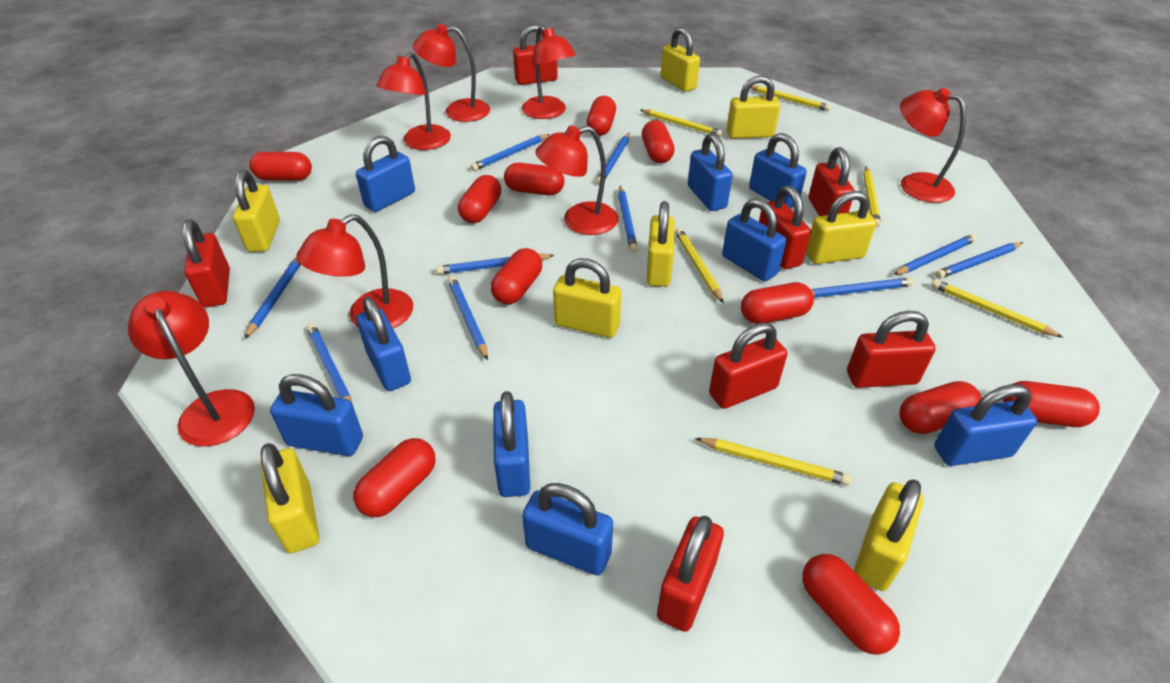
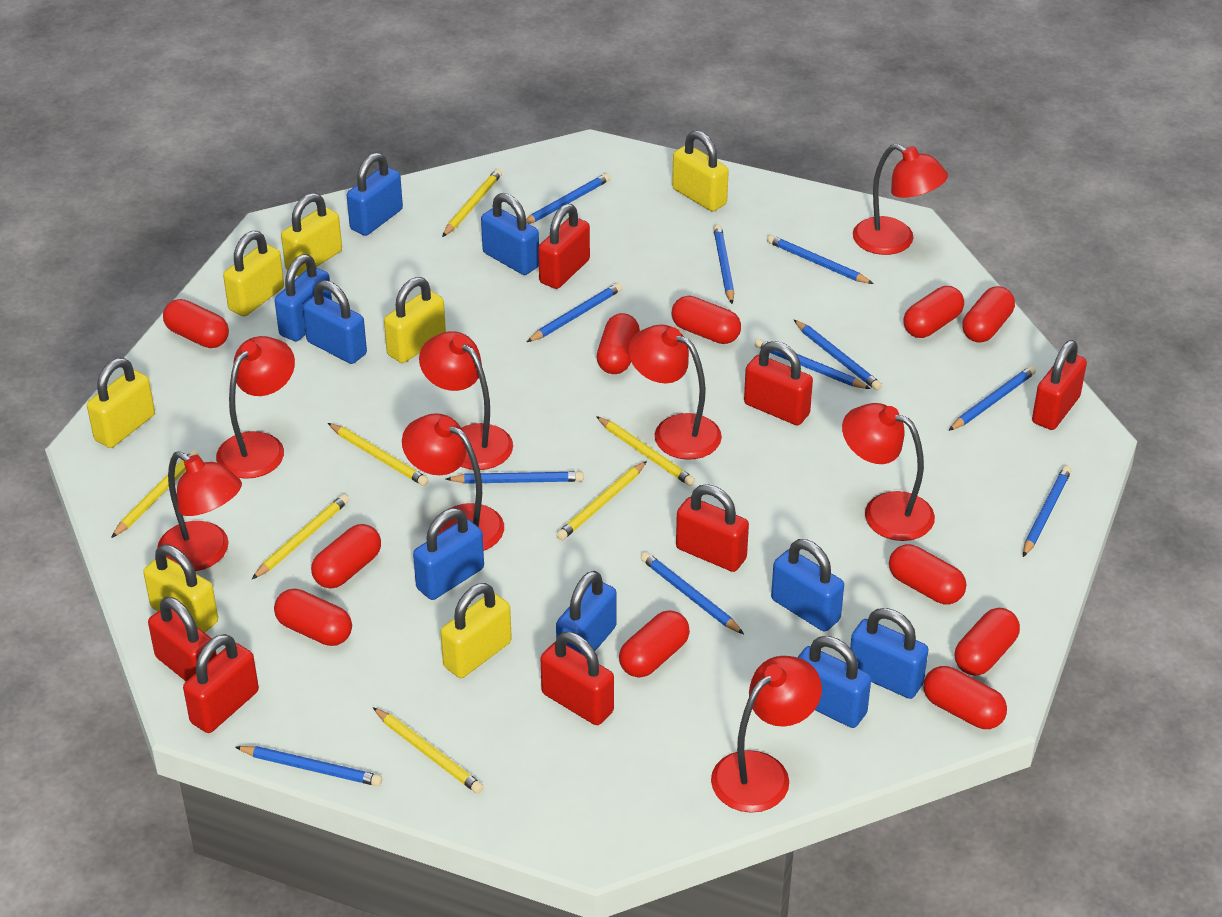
blue pencil: 10 -> 11
red lamp: 7 -> 8
yellow padlock: 8 -> 7
yellow pencil: 6 -> 7

